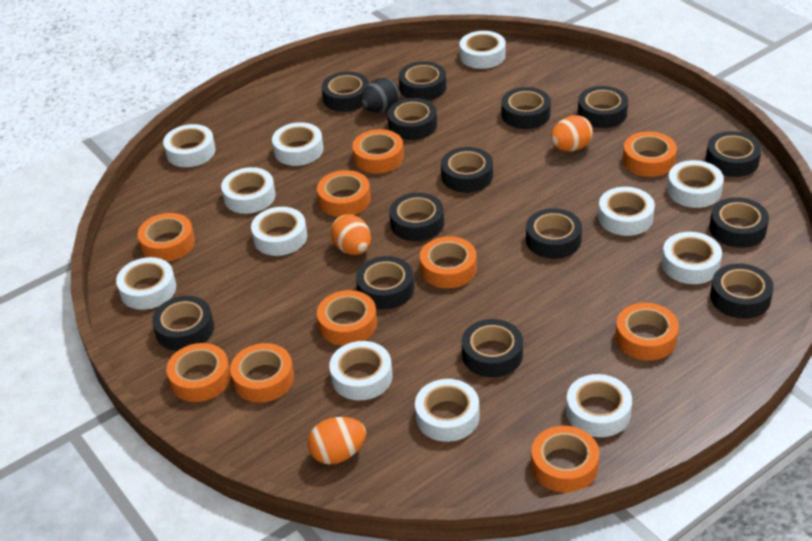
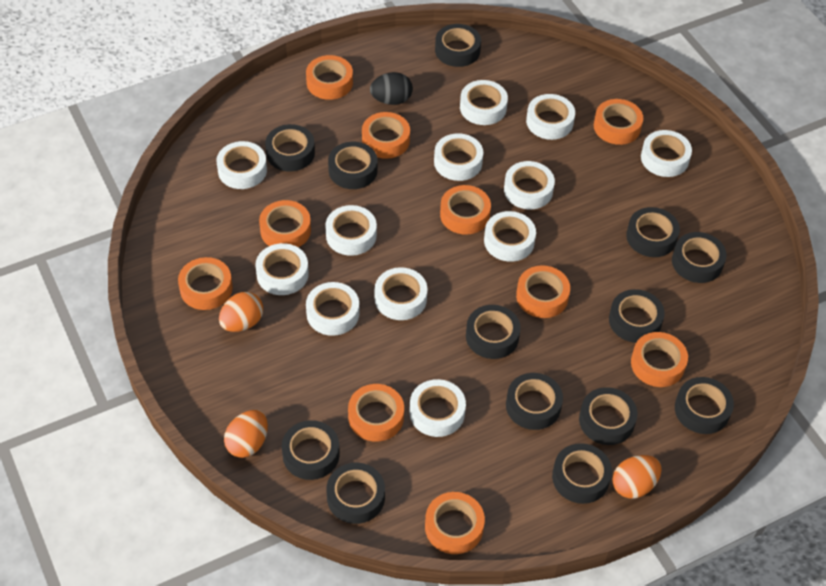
black tape: 14 -> 13

